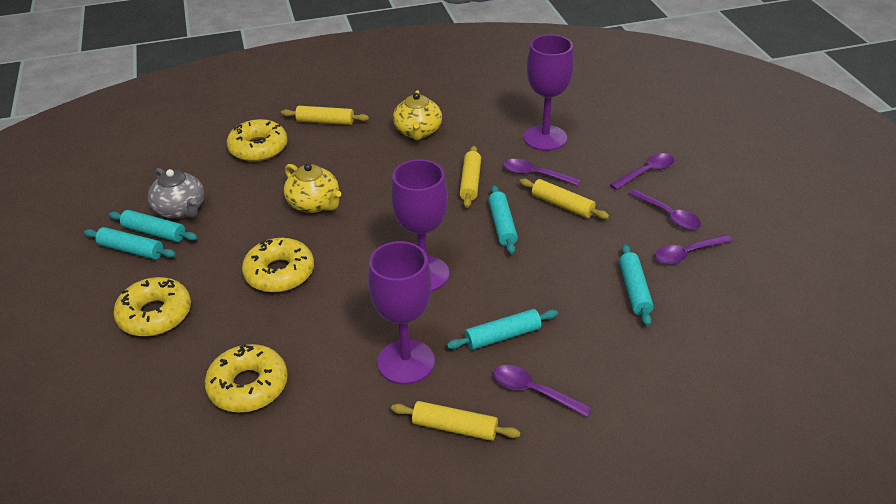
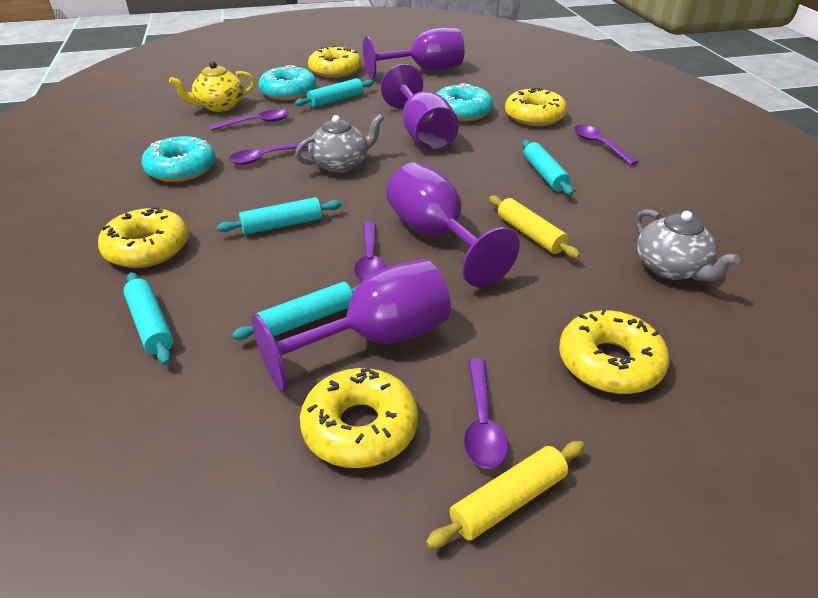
grey teapot: 1 -> 2
purple goblet: 3 -> 4
turquoise donut: 0 -> 3
yellow donut: 4 -> 5
yellow rolling pin: 4 -> 2
yellow teapot: 2 -> 1

